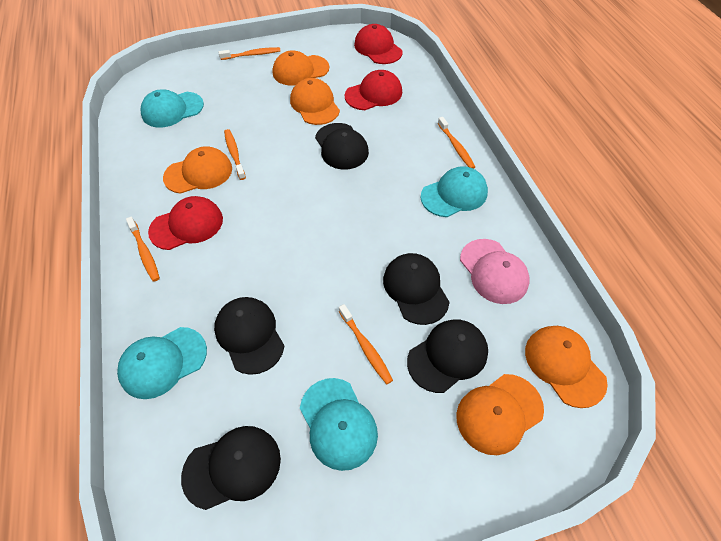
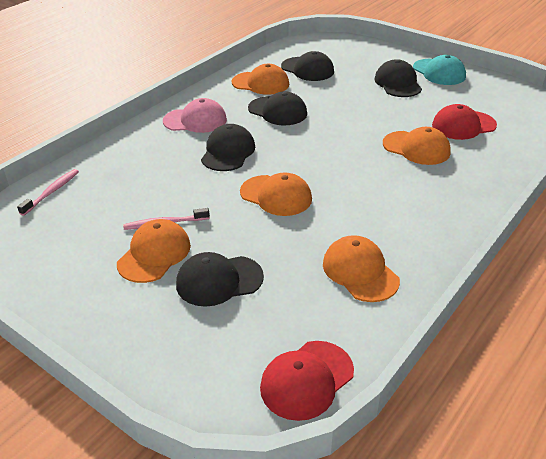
orange toothbrush: 5 -> 0
pink toothbrush: 0 -> 2
red cap: 3 -> 2
turquoise cap: 4 -> 1

